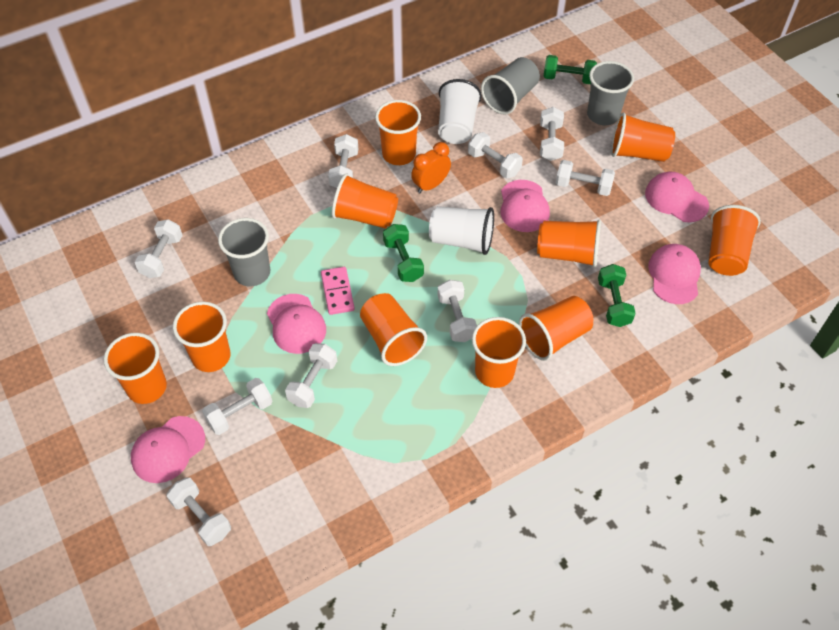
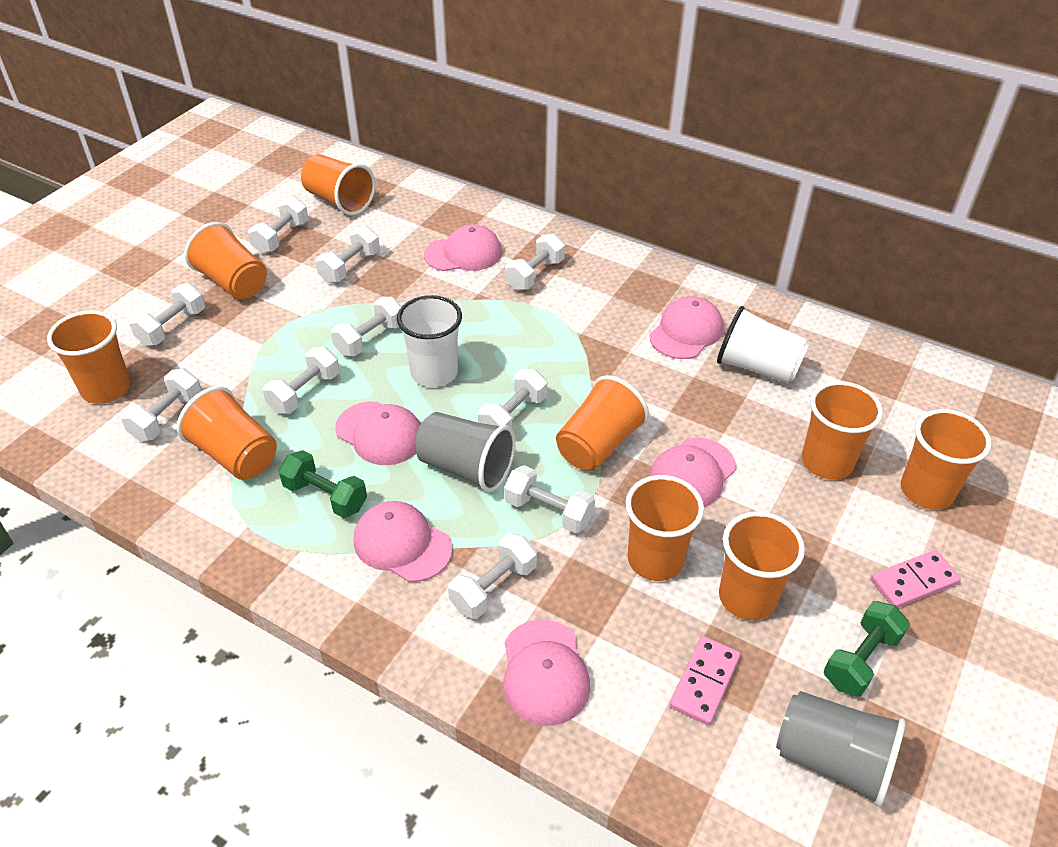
green dumbbell: 3 -> 2
grey cup: 3 -> 2
orange clock: 1 -> 0
orange cup: 10 -> 9
pink cap: 5 -> 6
pink domino: 1 -> 2
white dumbbell: 9 -> 10

